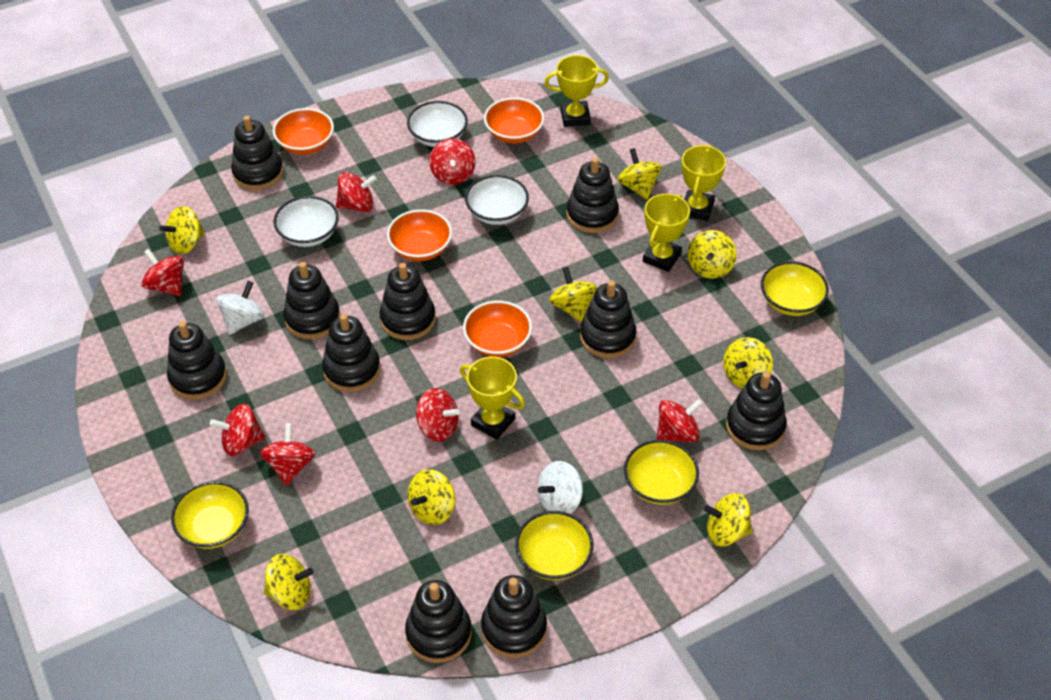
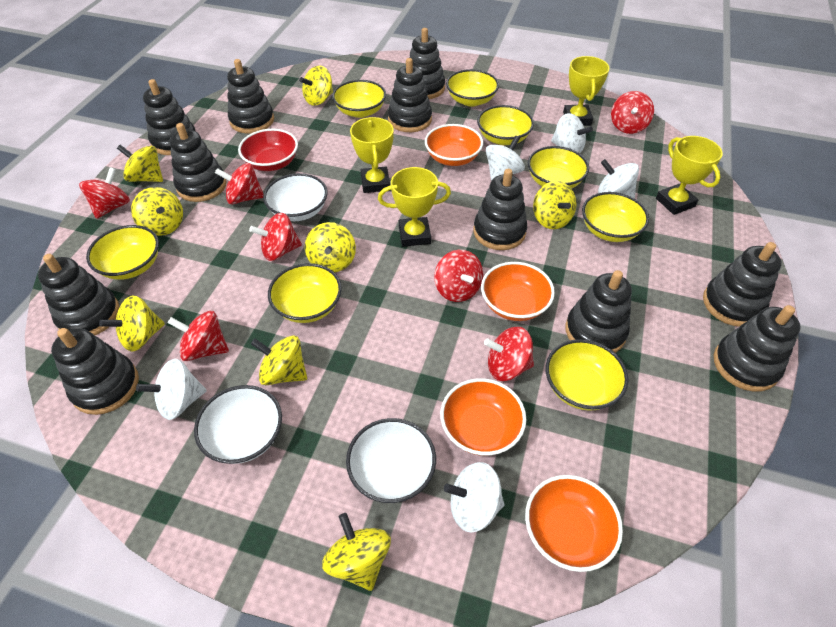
black stacking toy: 10 -> 11
red bowl: 0 -> 1
white spinning top: 2 -> 5
yellow bowl: 4 -> 8

